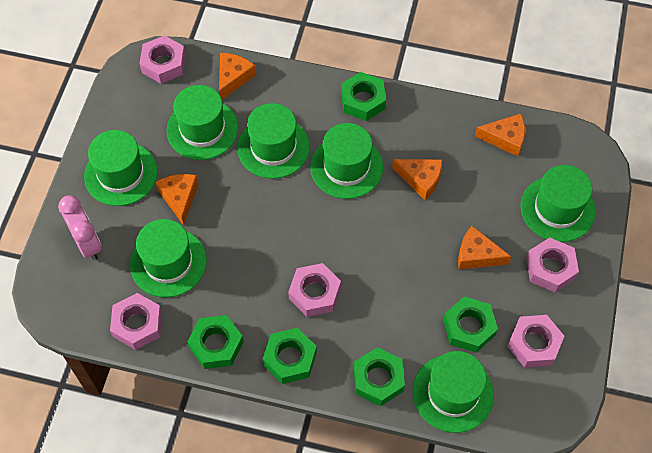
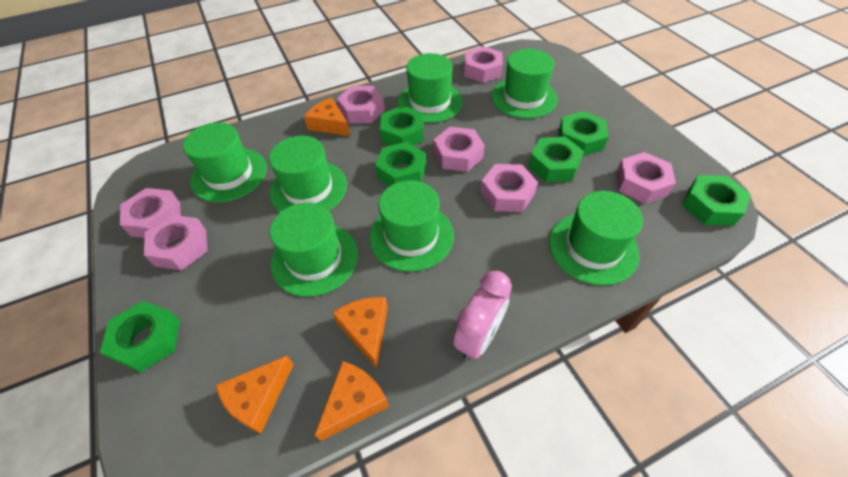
green nut: 5 -> 6
orange cheese: 5 -> 4
pink nut: 5 -> 7

